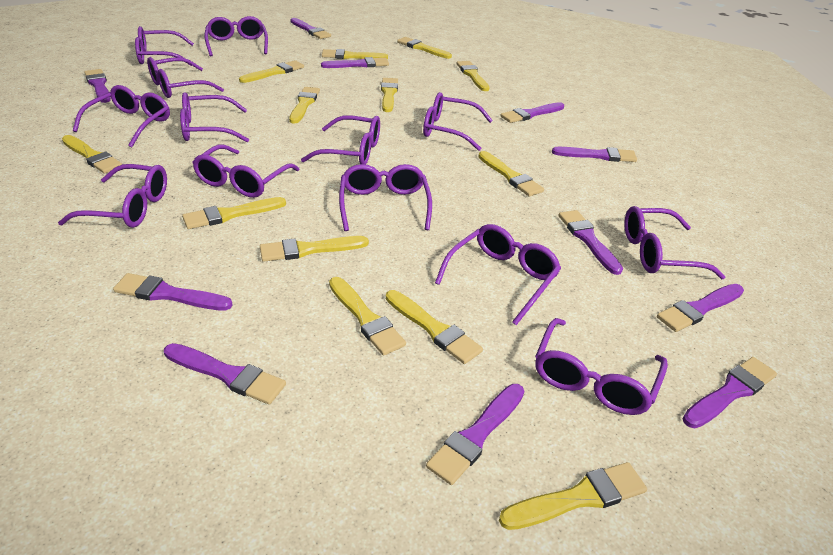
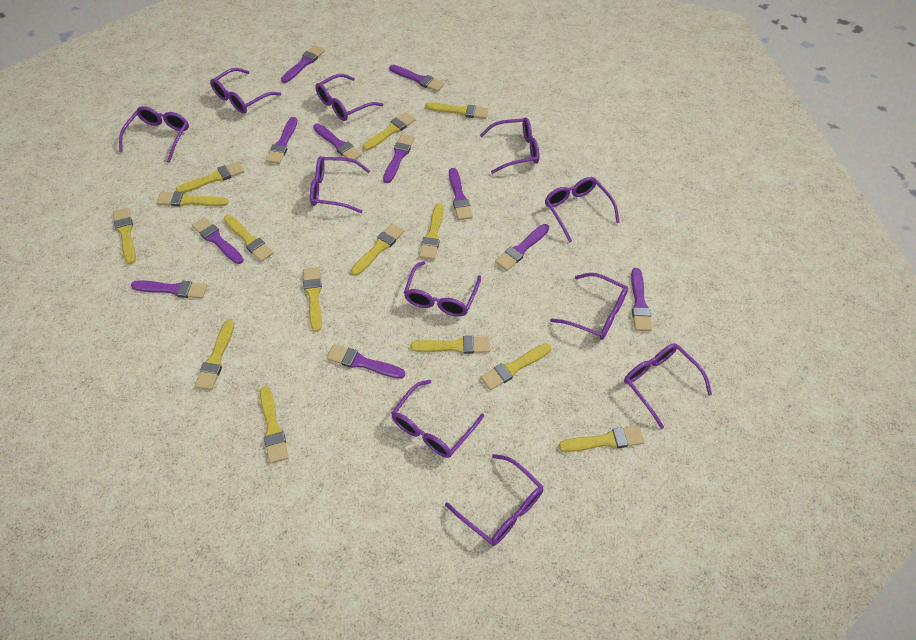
purple glasses: 13 -> 11
yellow brush: 13 -> 14

